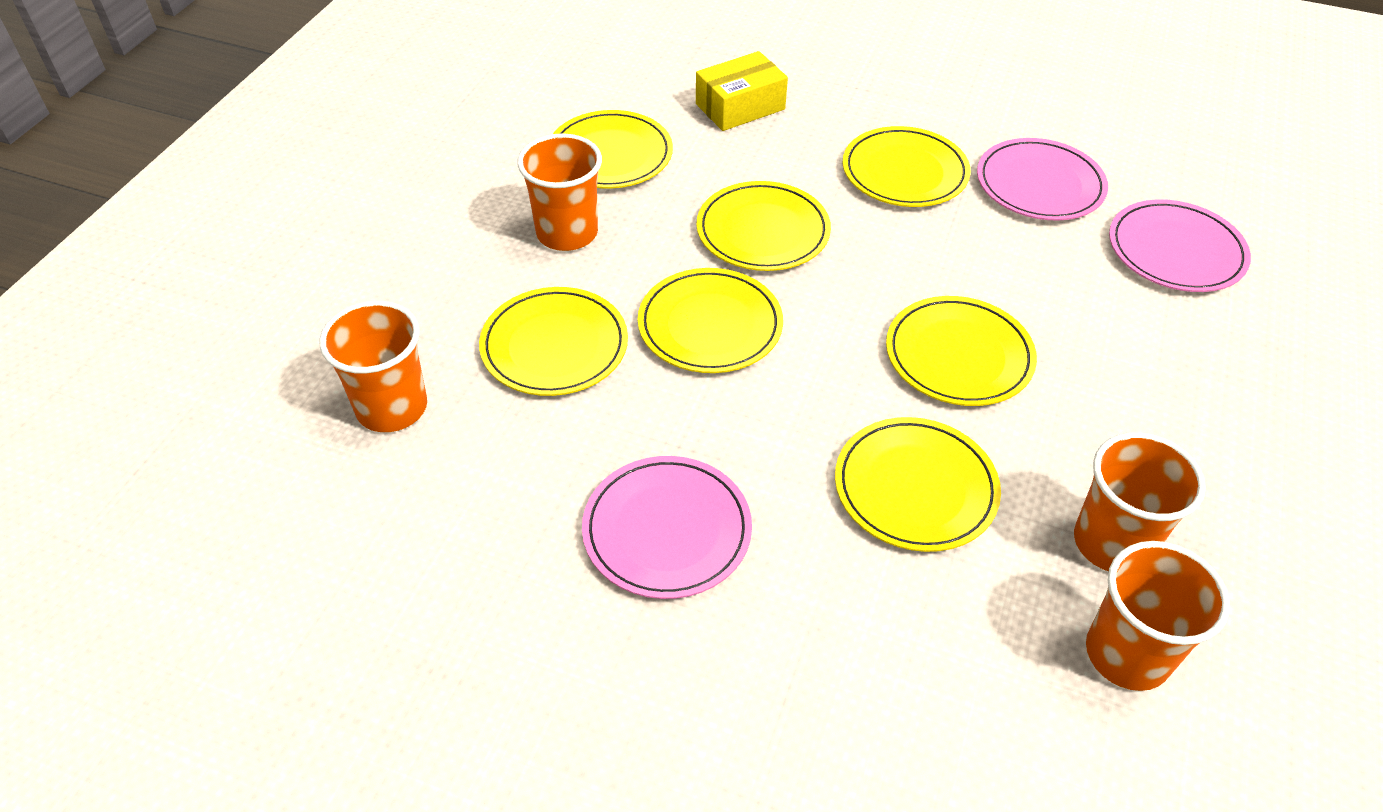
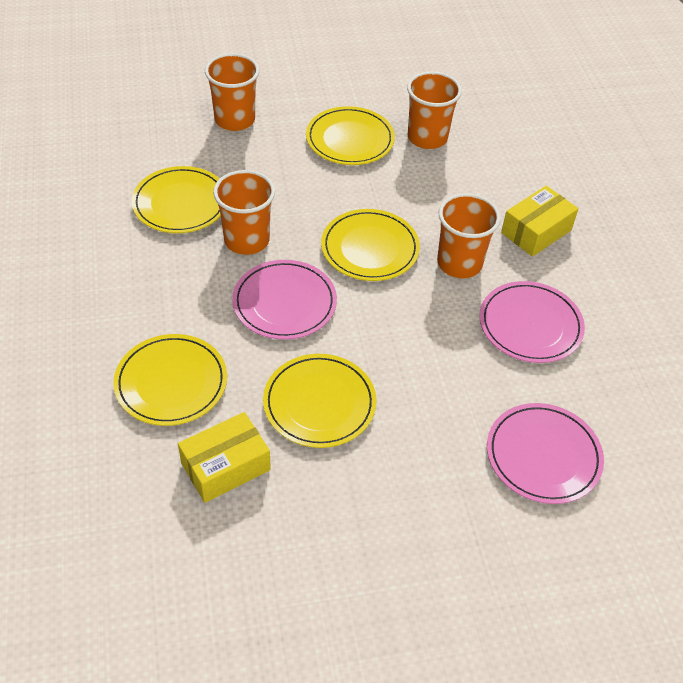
yellow box: 1 -> 2
yellow plate: 7 -> 5

